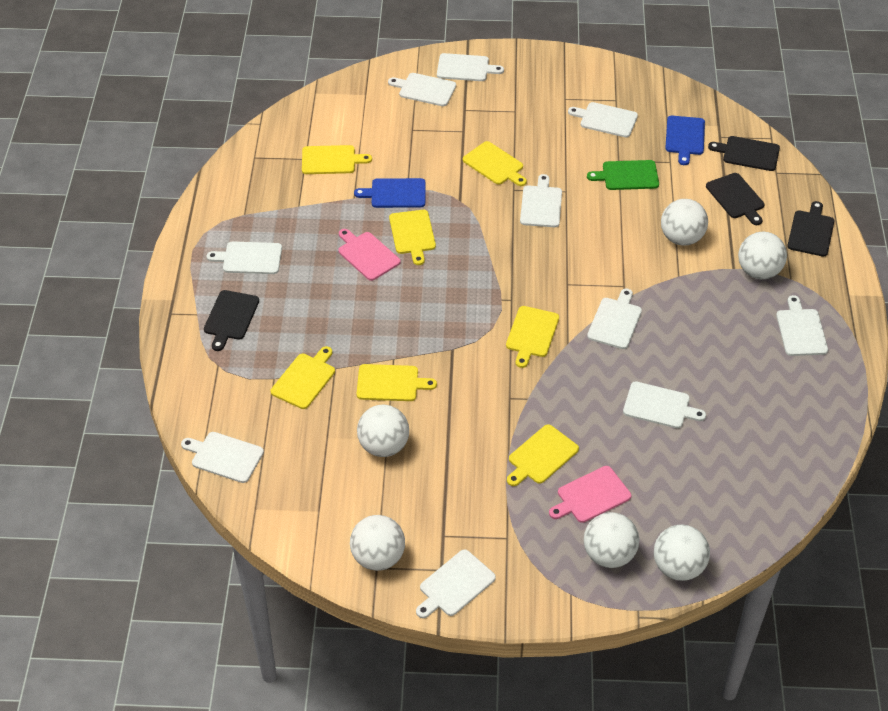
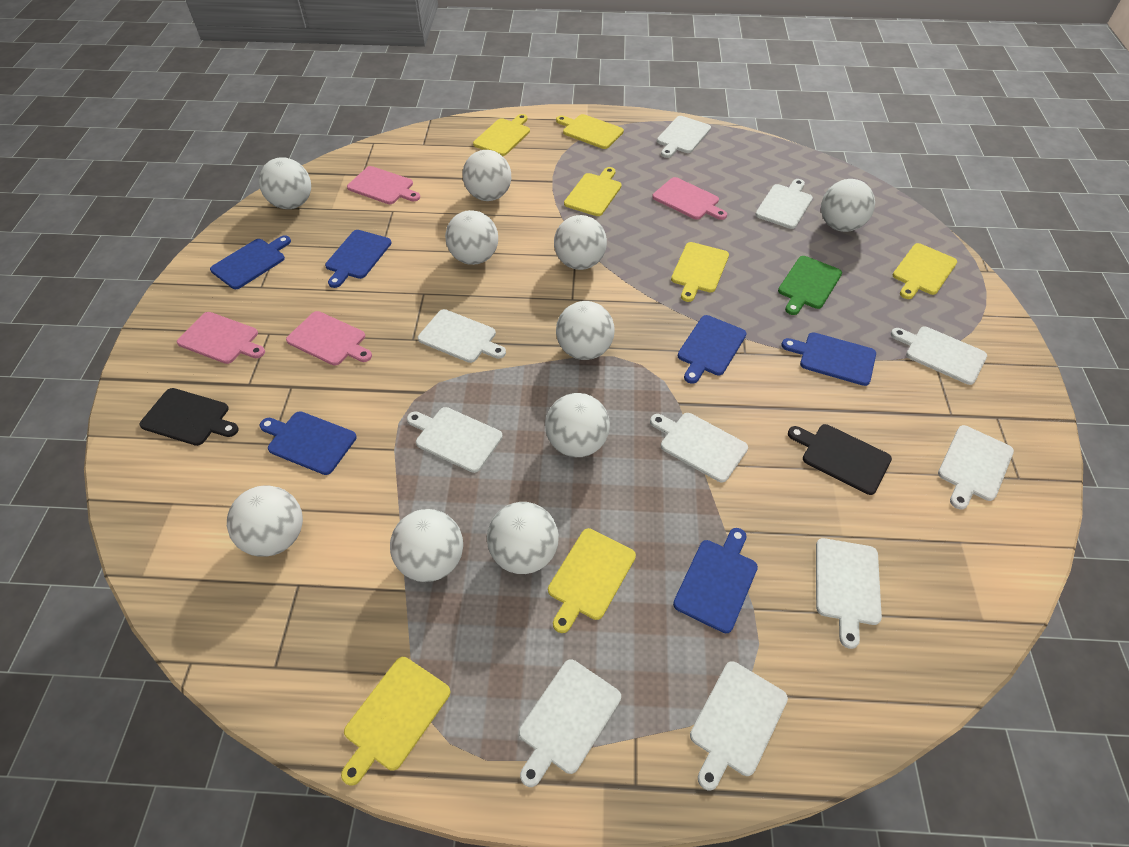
black cutting board: 4 -> 2
blue cutting board: 2 -> 6
pink cutting board: 2 -> 4
white ball: 6 -> 10

